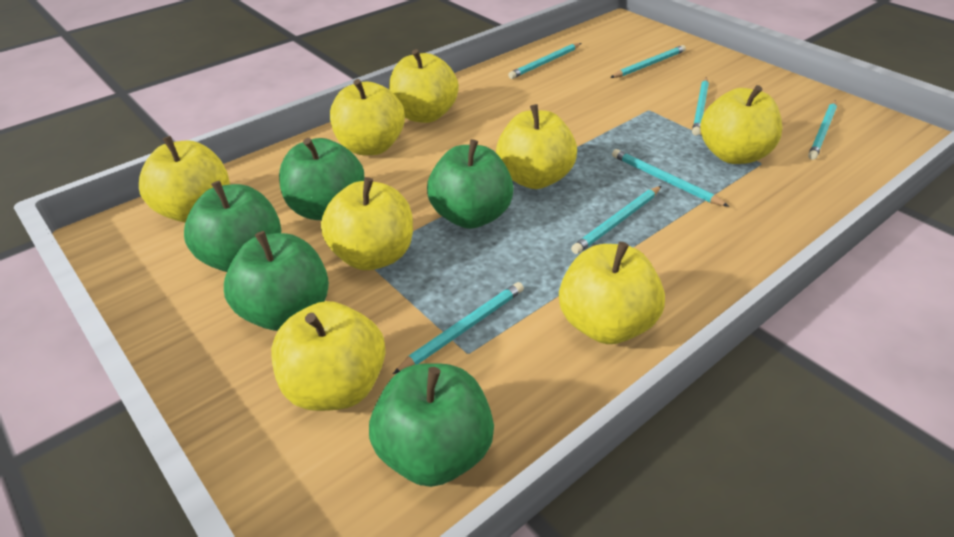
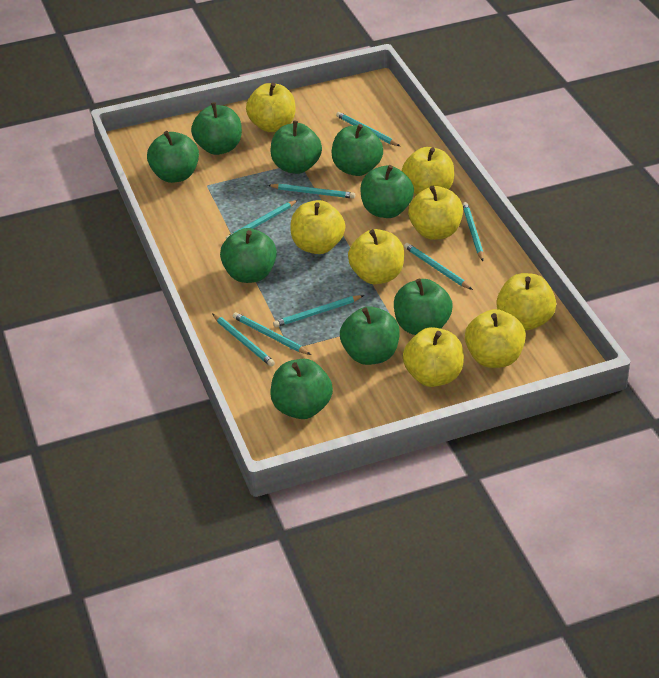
green apple: 5 -> 9
turquoise pencil: 7 -> 8

